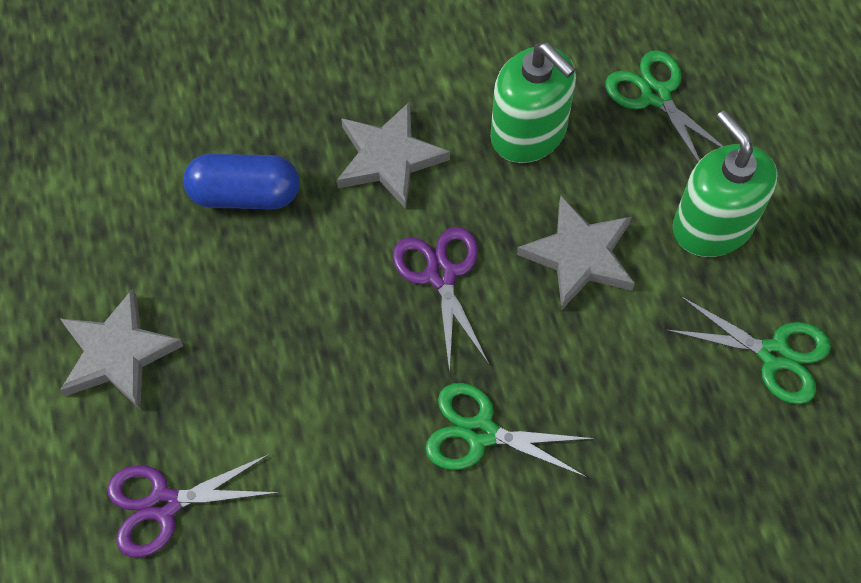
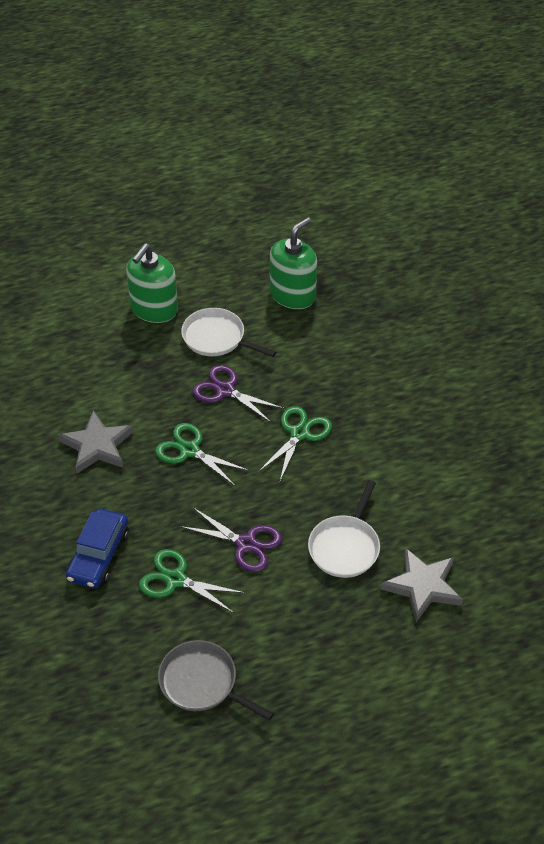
blue capsule: 1 -> 0
blue car: 0 -> 1
grey pan: 0 -> 1
grey star: 3 -> 2
white pan: 0 -> 2

